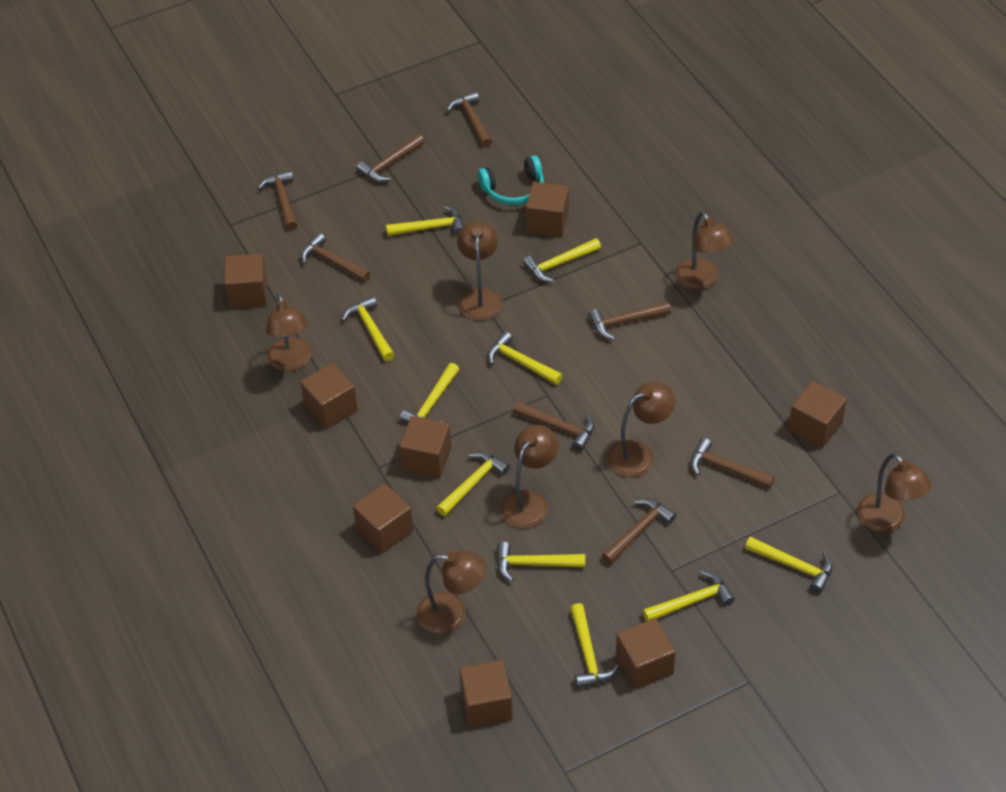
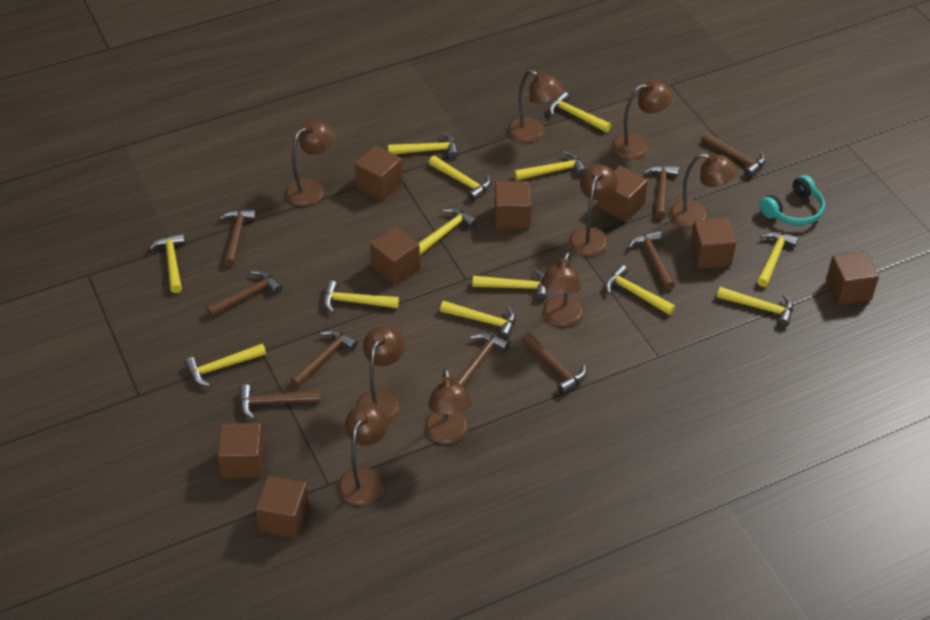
brown hammer: 8 -> 9
brown lamp: 7 -> 9
yellow hammer: 10 -> 13

